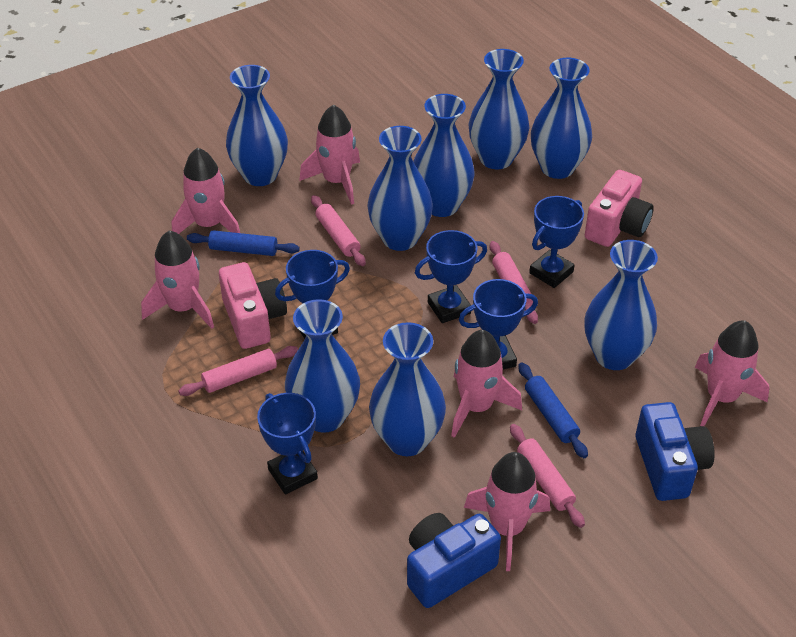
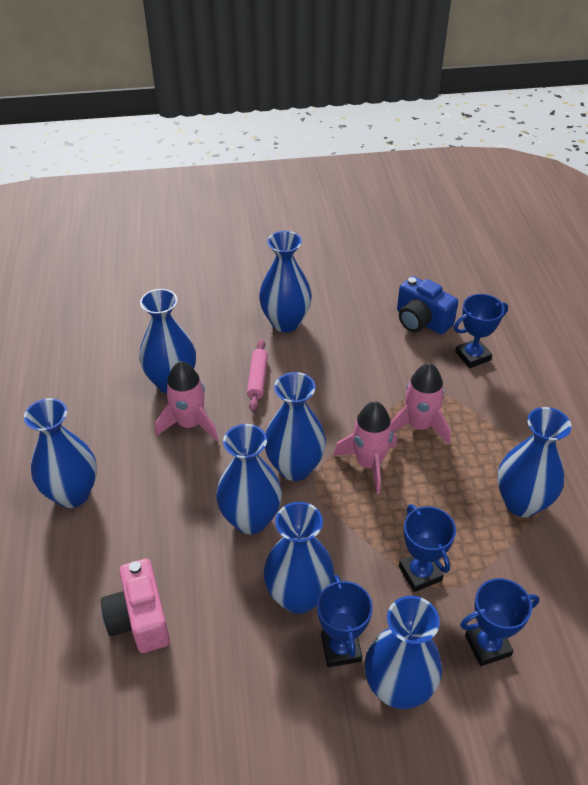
blue camera: 2 -> 1
blue rolling pin: 2 -> 0
blue trophy: 5 -> 4
pink camera: 2 -> 1
pink rocket: 6 -> 3
pink rolling pin: 4 -> 1

